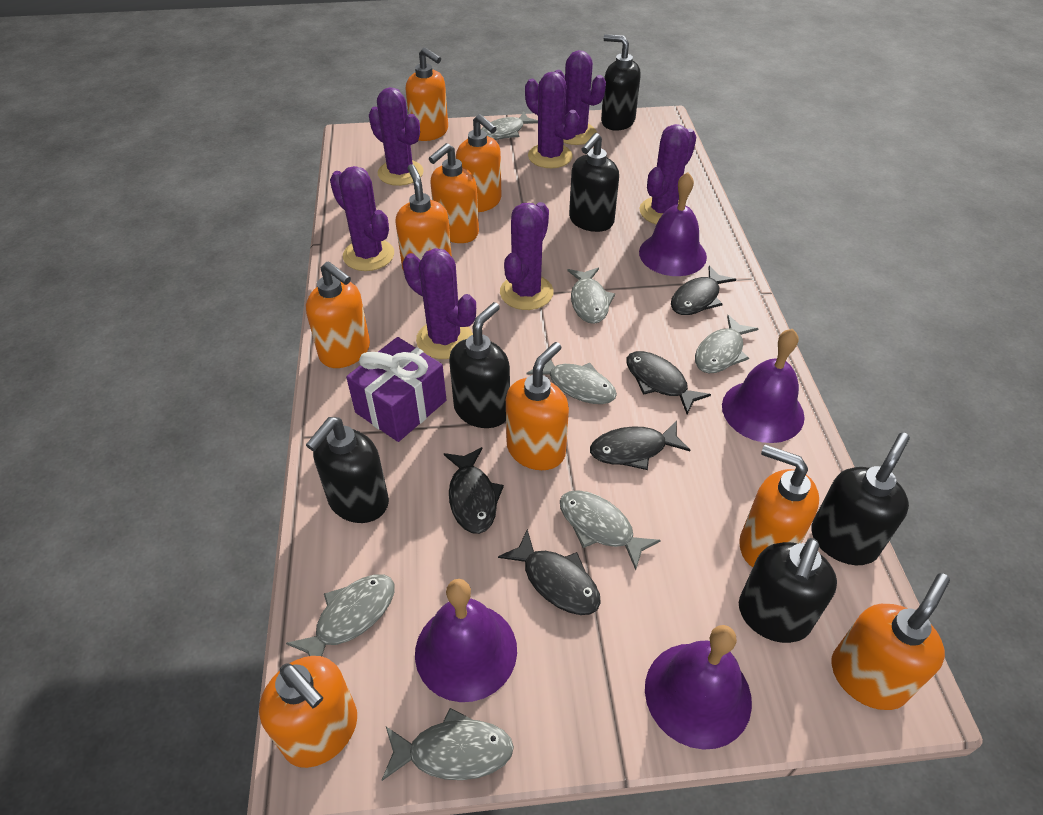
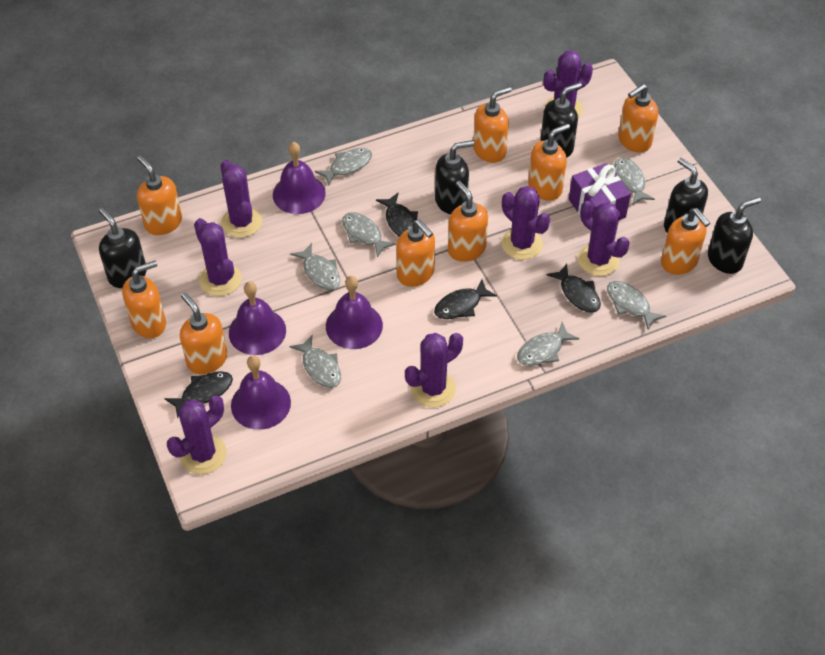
black fish: 5 -> 4
black soap dispenser: 6 -> 5

